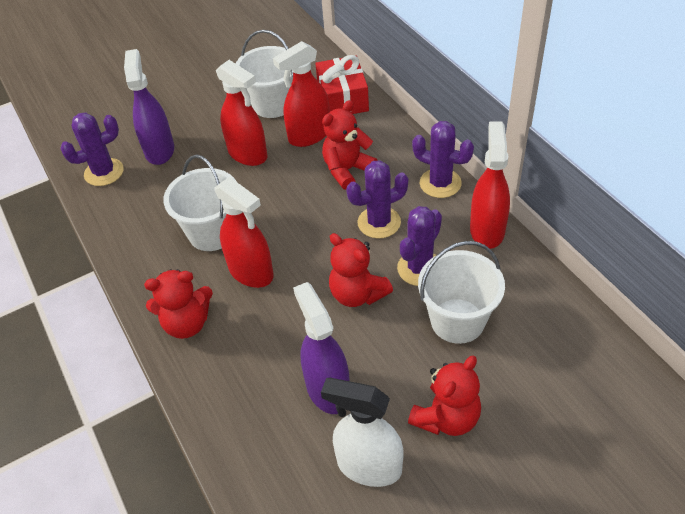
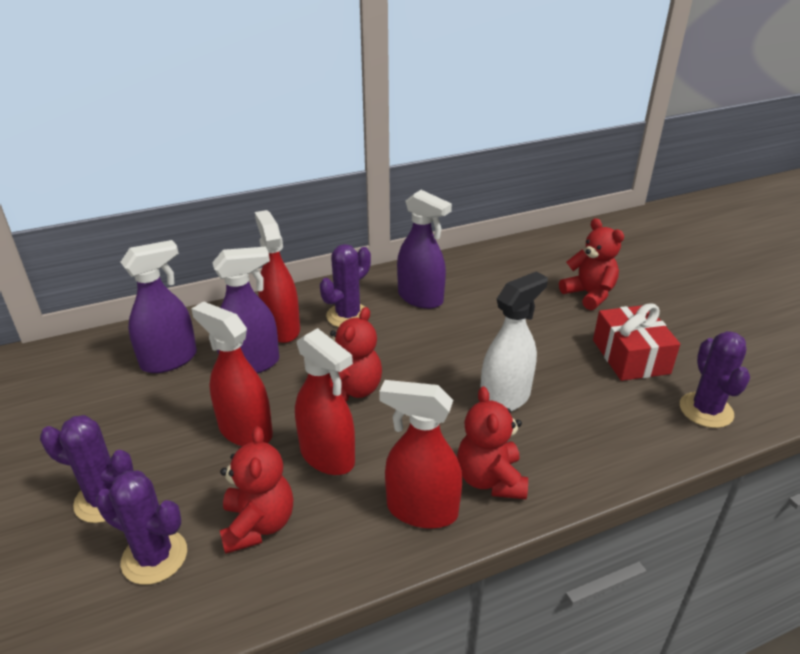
purple spray bottle: 2 -> 3
white bucket: 3 -> 0

